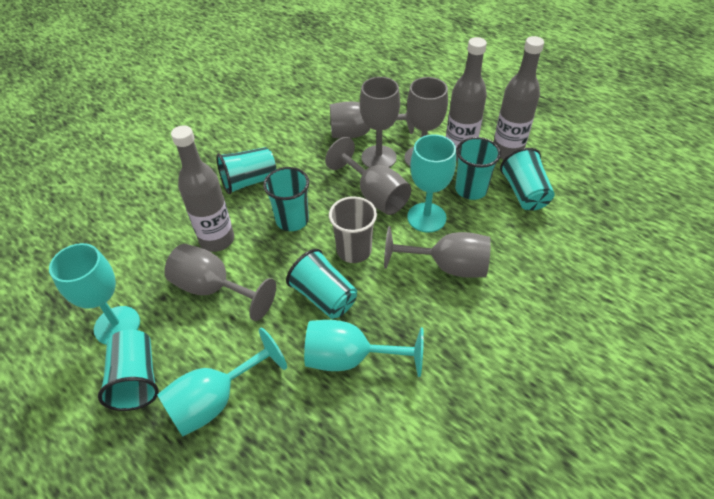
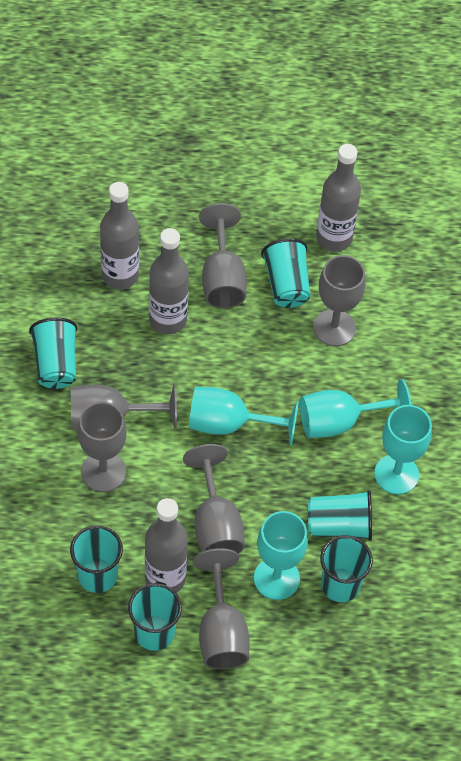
grey bottle: 3 -> 4
grey cup: 1 -> 0

